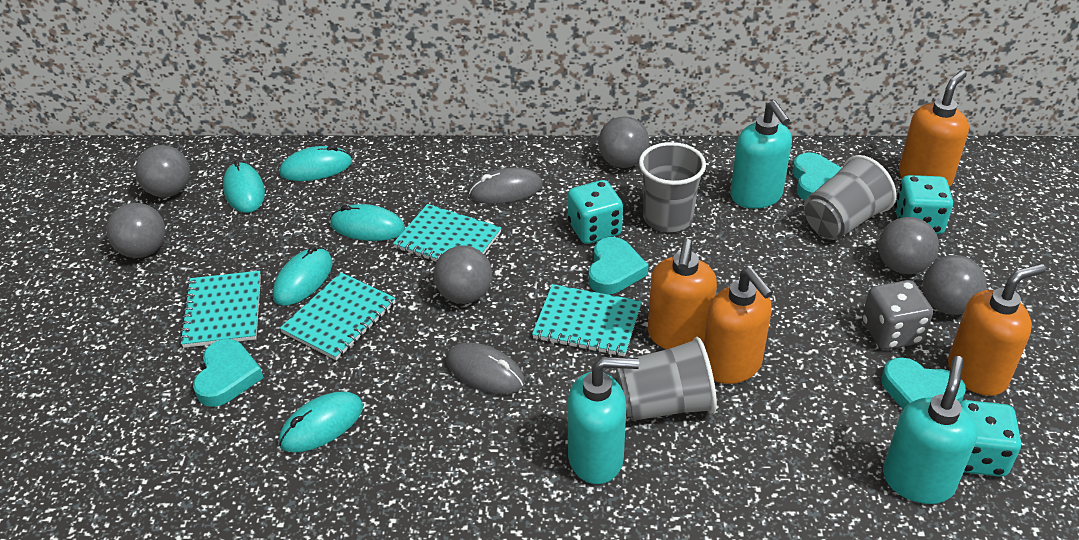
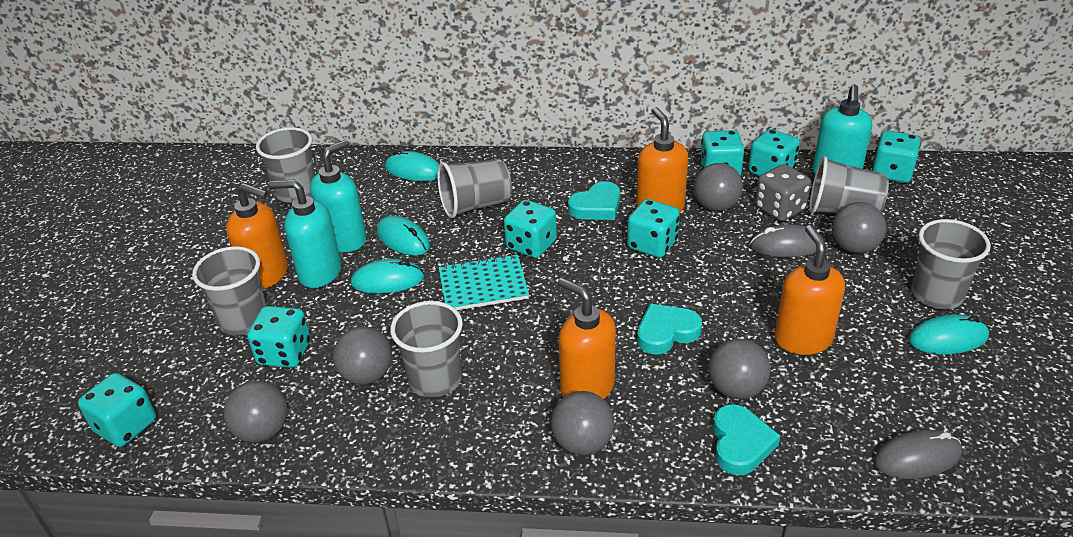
grey cup: 3 -> 6
turquoise dice: 3 -> 7
turquoise heart: 4 -> 3
turquoise mouse: 5 -> 4
turquoise notebook: 4 -> 1

